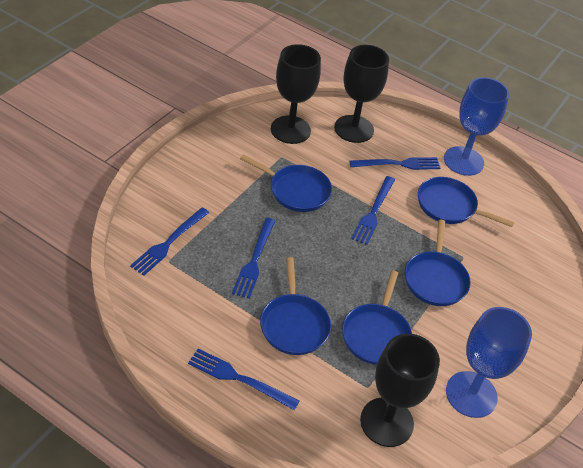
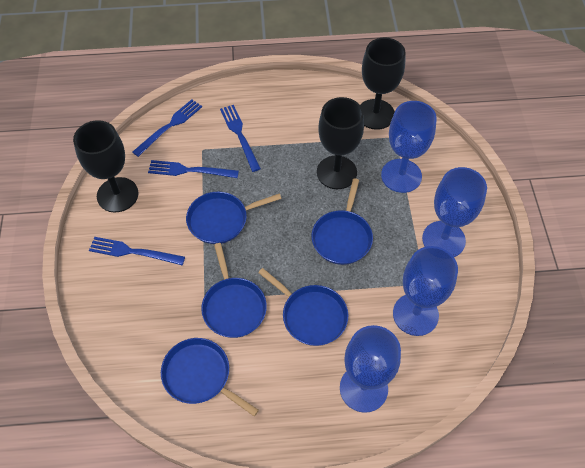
blue fork: 5 -> 4
blue goblet: 2 -> 4

